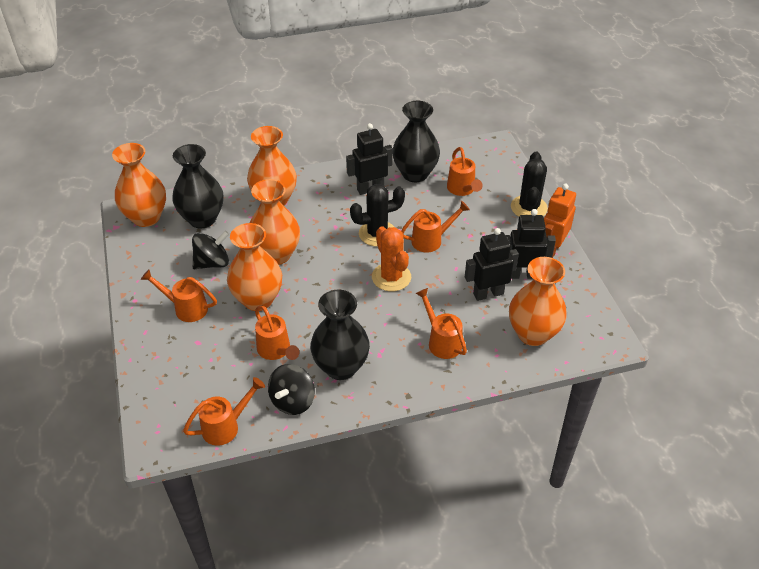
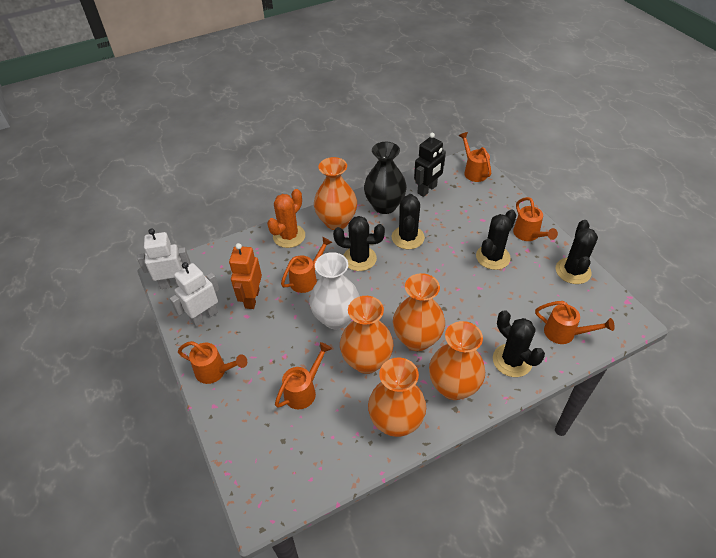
black cactus: 2 -> 5
black robot: 3 -> 1
black spinning top: 2 -> 0
black vase: 3 -> 1
white robot: 0 -> 2
white vase: 0 -> 1

